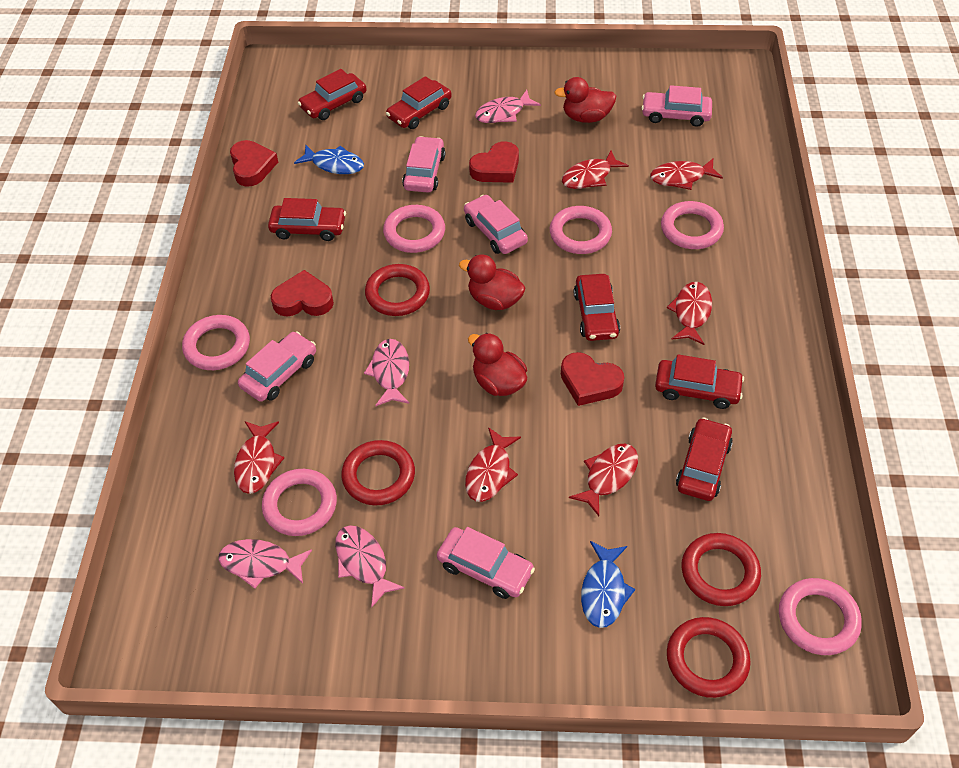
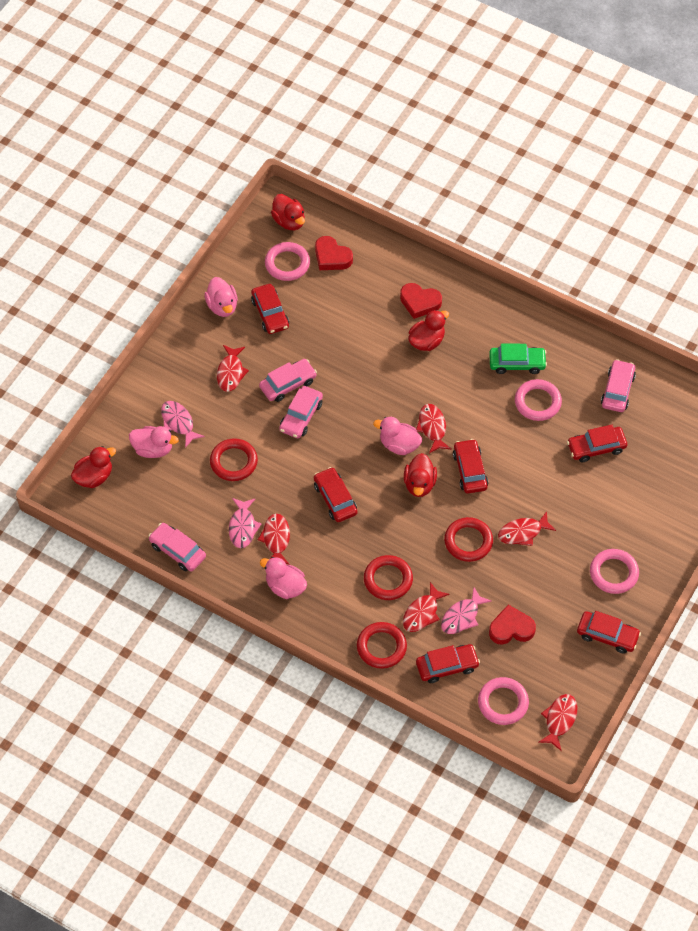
blue fish: 2 -> 0
green car: 0 -> 1
pink car: 5 -> 4
pink duck: 0 -> 4
pink fish: 4 -> 3
pink ring: 6 -> 4
red duck: 3 -> 4
red heart: 4 -> 3

